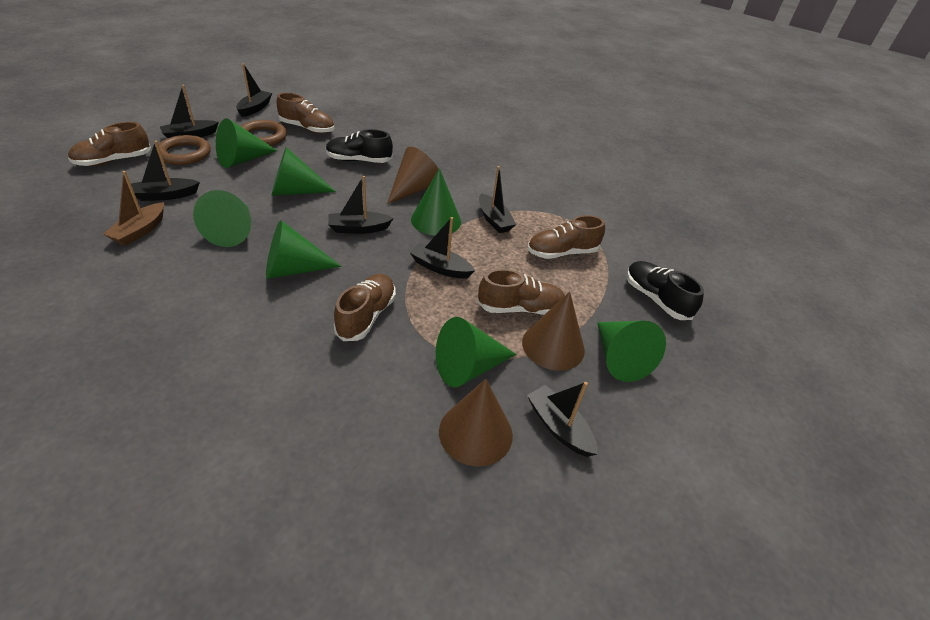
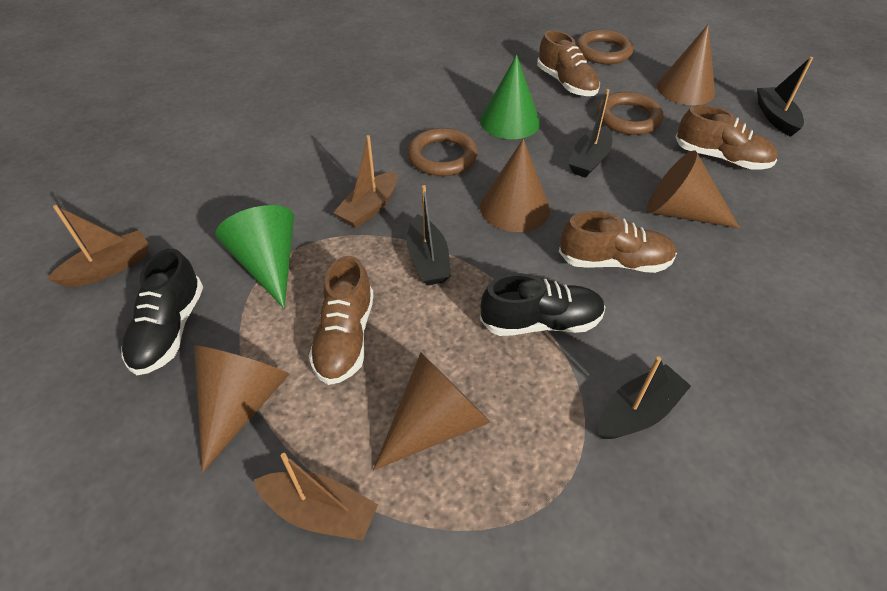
black boat: 7 -> 4
brown boat: 1 -> 3
brown cone: 3 -> 5
brown ring: 2 -> 3
brown shoe: 5 -> 4
green cone: 7 -> 2

